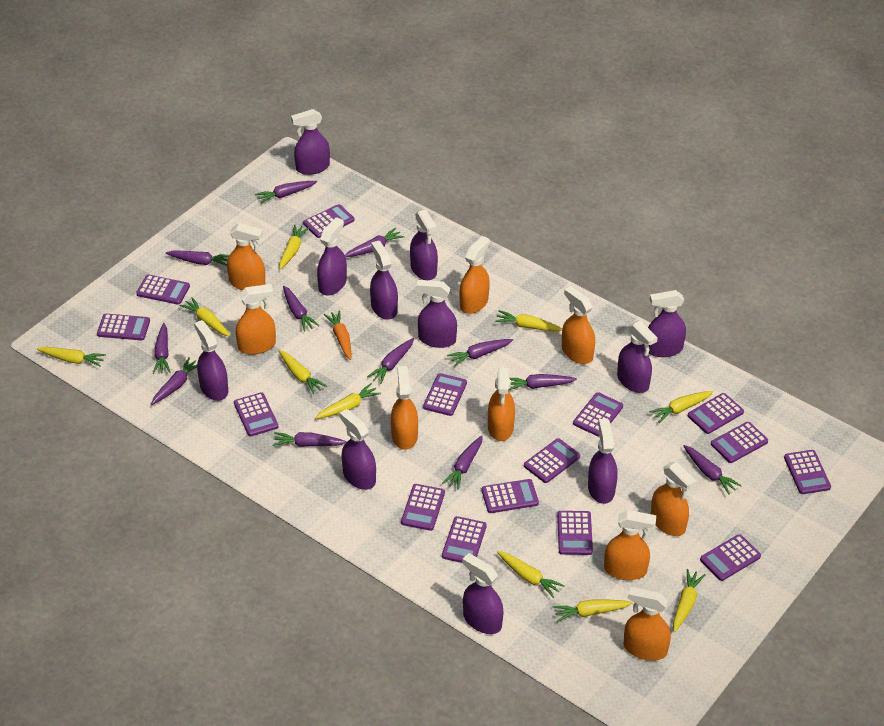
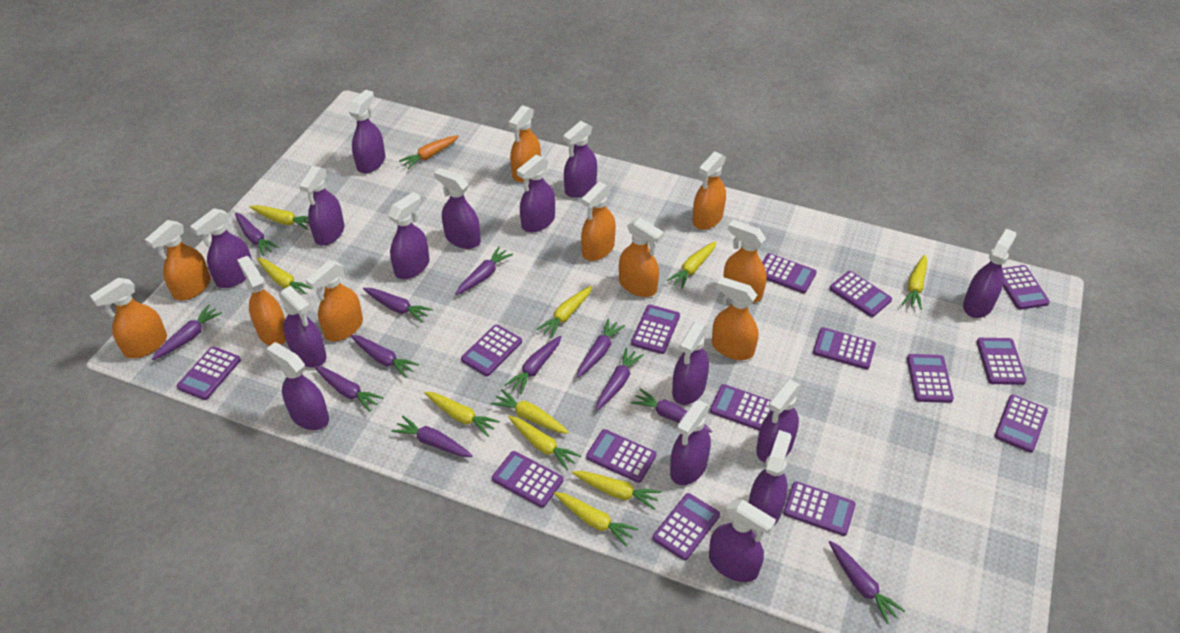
orange spray bottle: 9 -> 10
purple spray bottle: 11 -> 15

